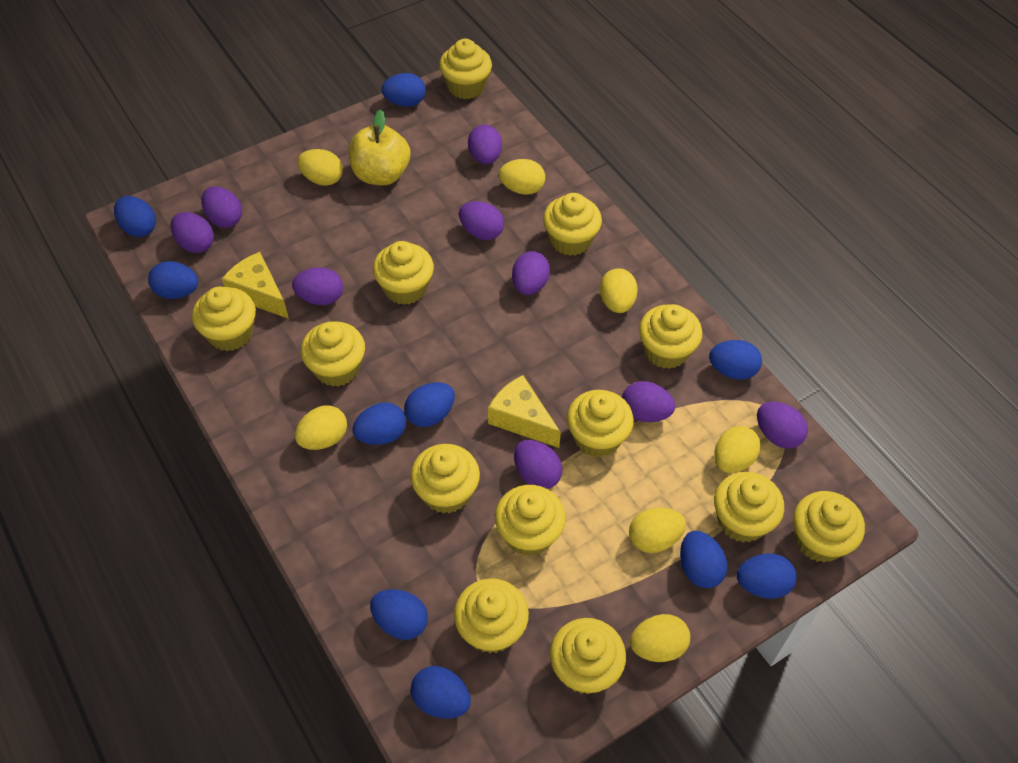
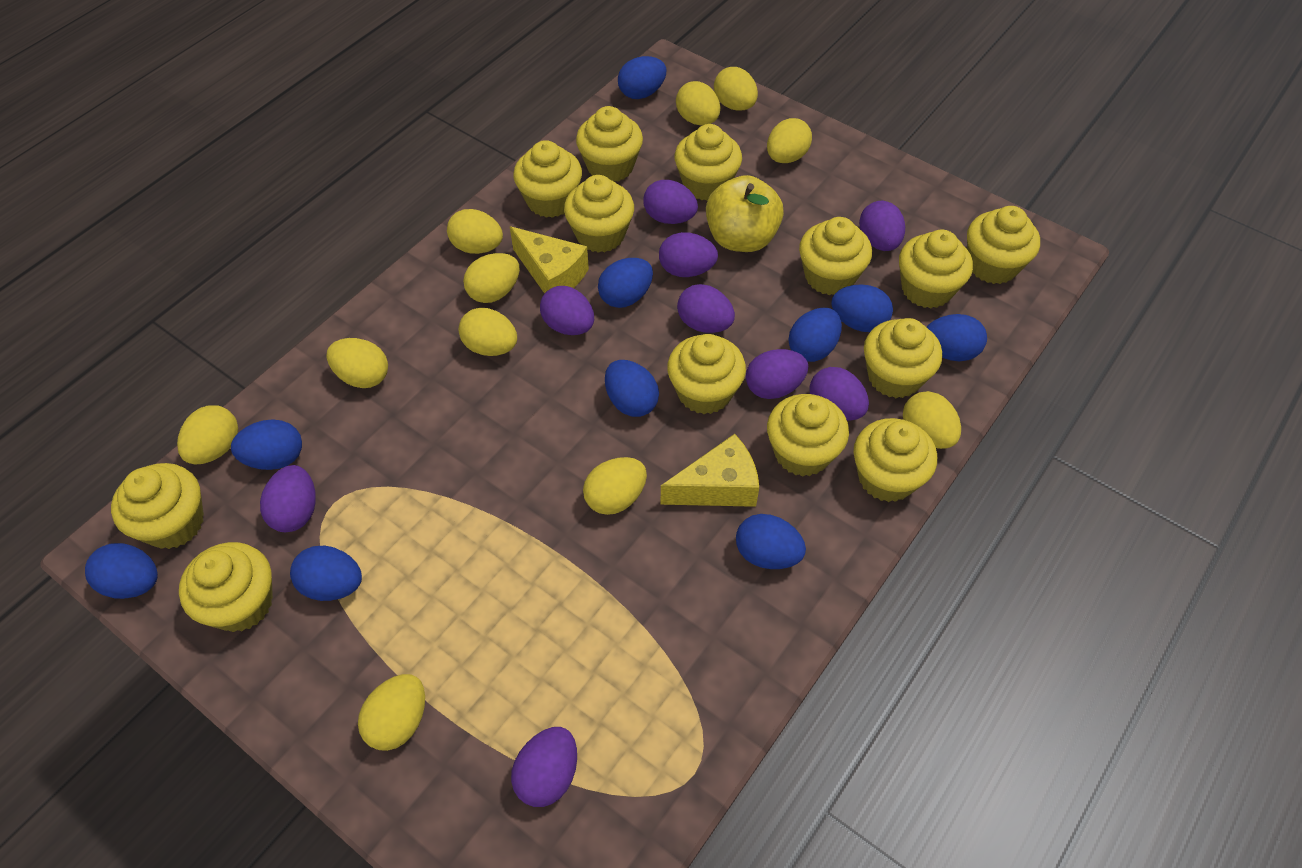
yellow egg: 7 -> 11

